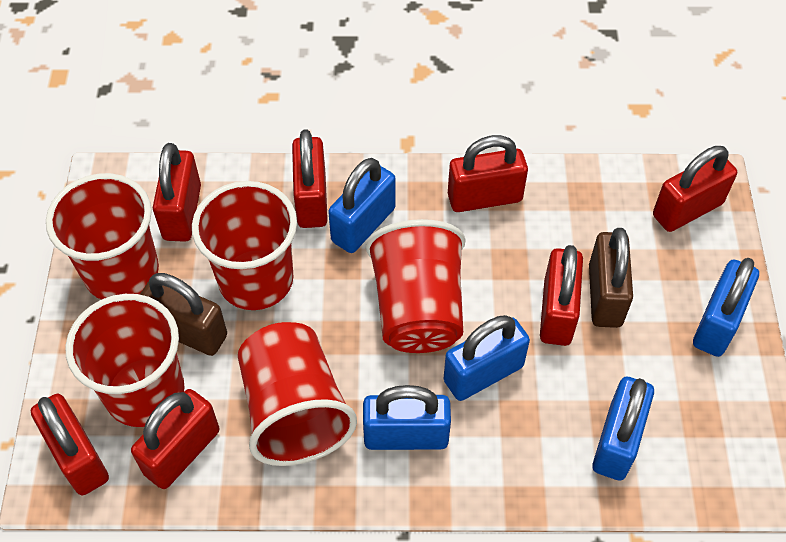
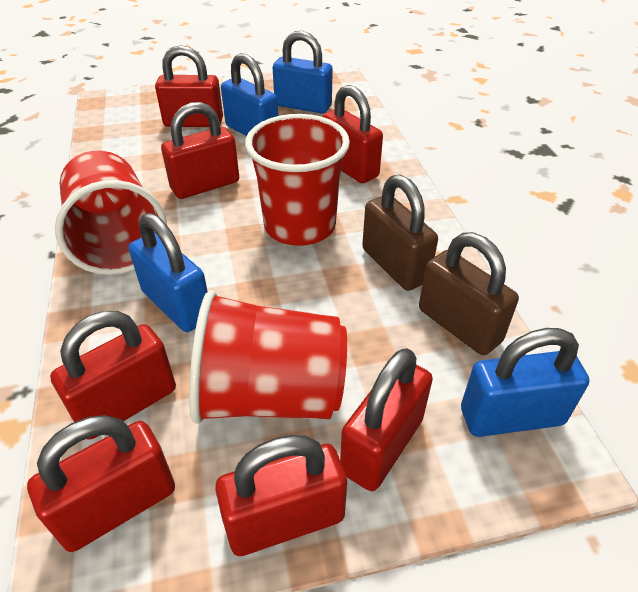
blue padlock: 5 -> 4
red cup: 5 -> 3

